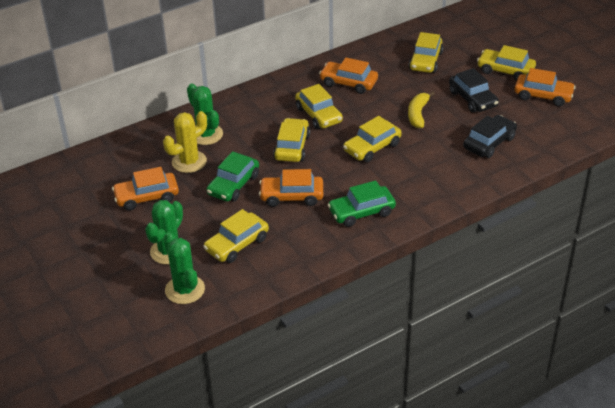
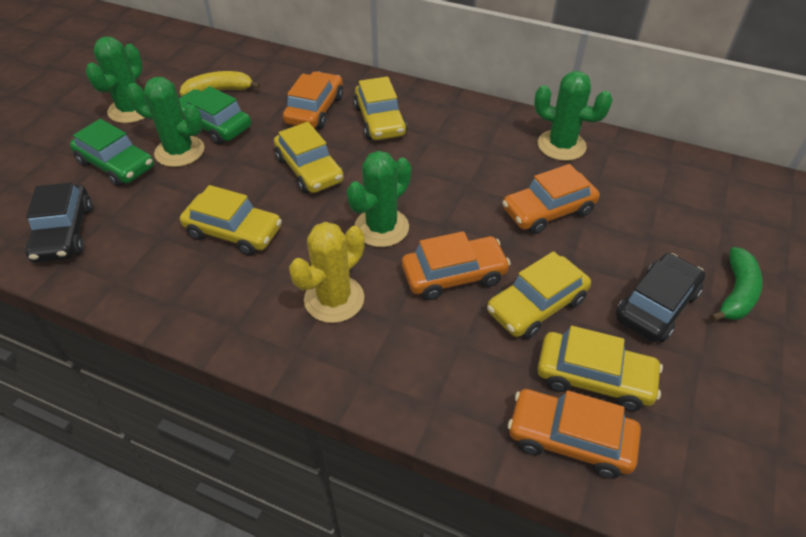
green banana: 0 -> 1
green cactus: 3 -> 4
yellow car: 6 -> 5

